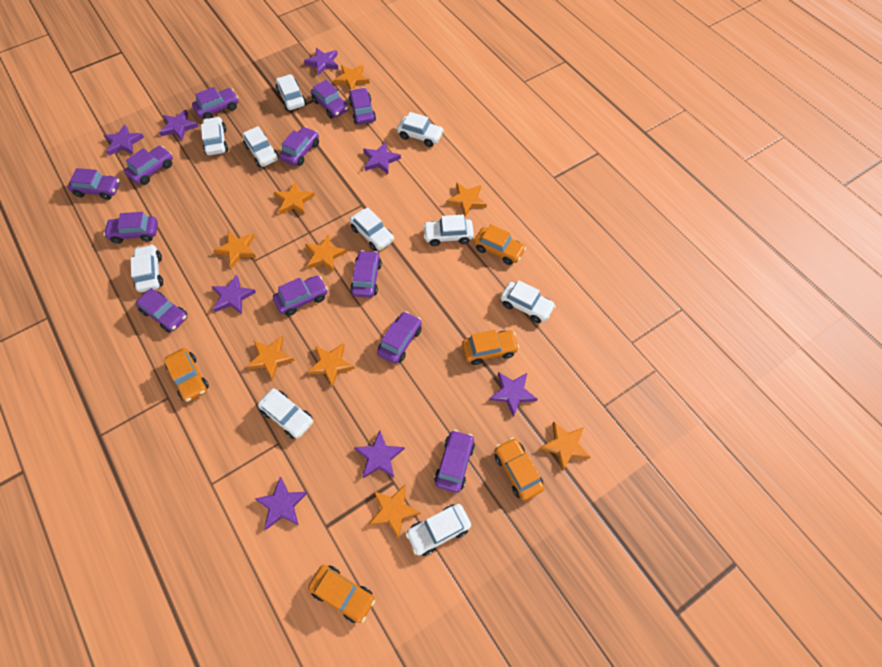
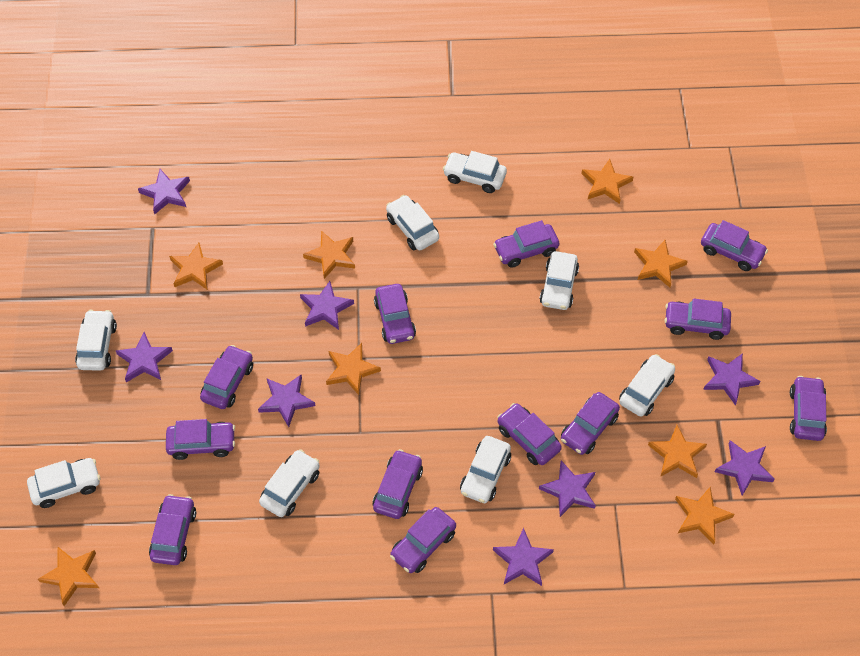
orange car: 5 -> 0
orange star: 9 -> 8
white car: 10 -> 8

